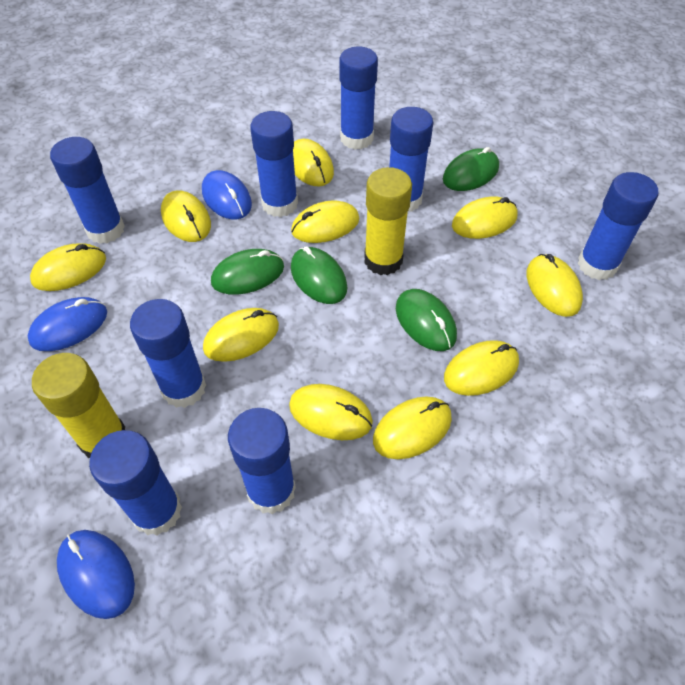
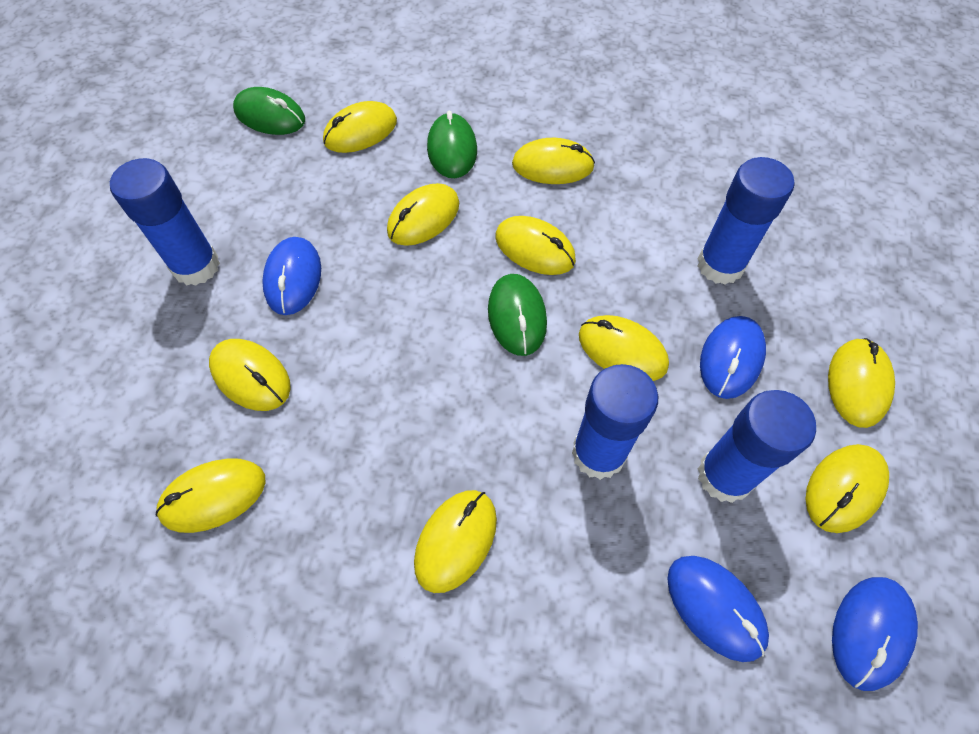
blue glue stick: 8 -> 4
blue mouse: 3 -> 4
green mouse: 4 -> 3
yellow glue stick: 2 -> 0

